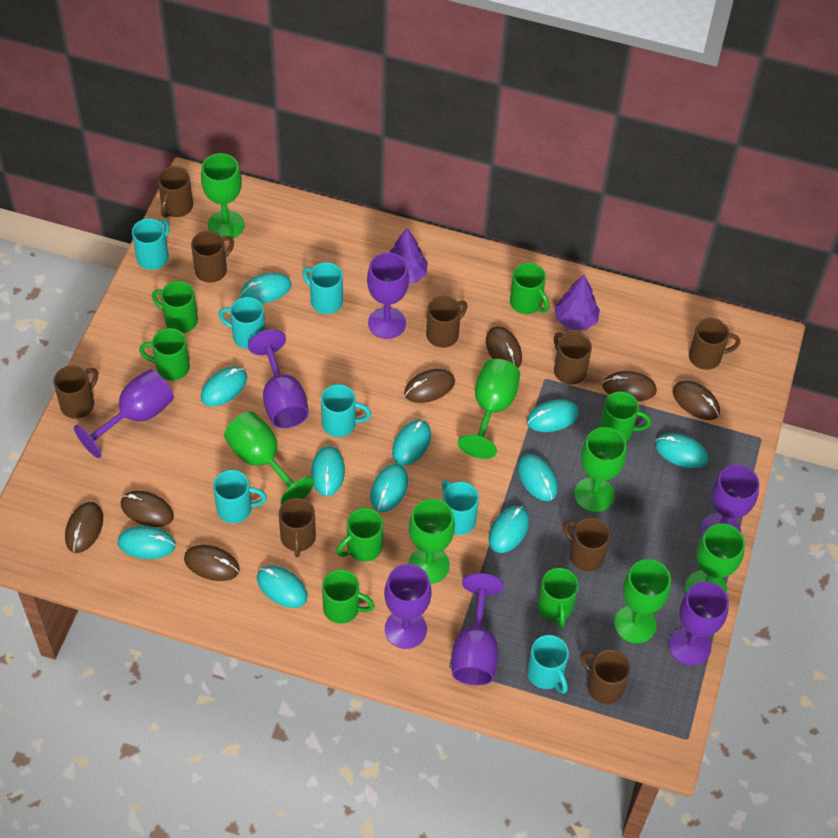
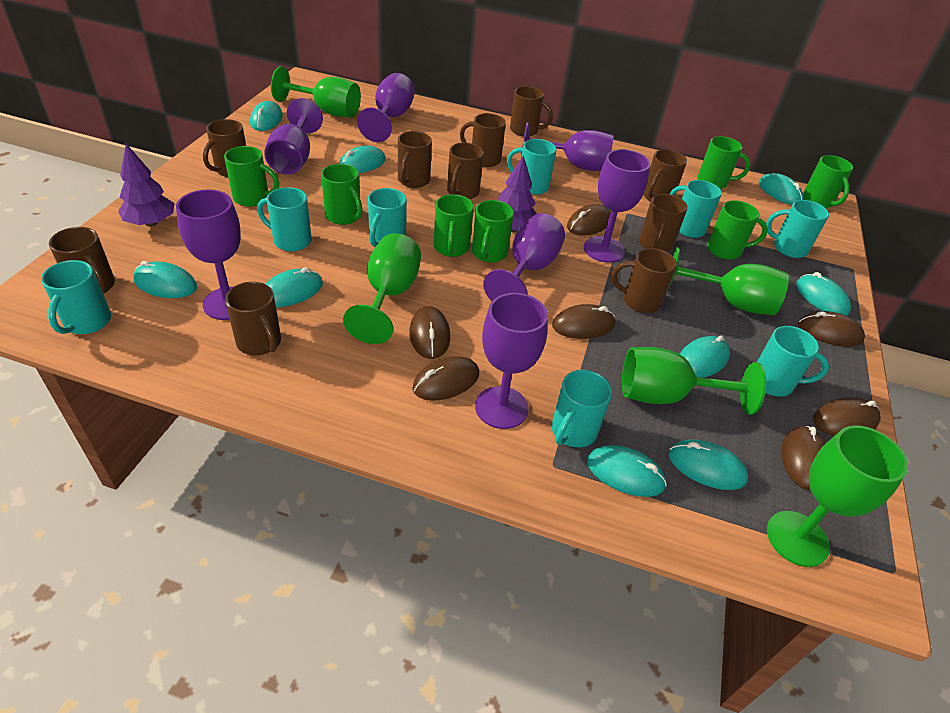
brown mug: 9 -> 10
green goblet: 7 -> 5
turquoise mouse: 11 -> 9
turquoise mug: 7 -> 8

